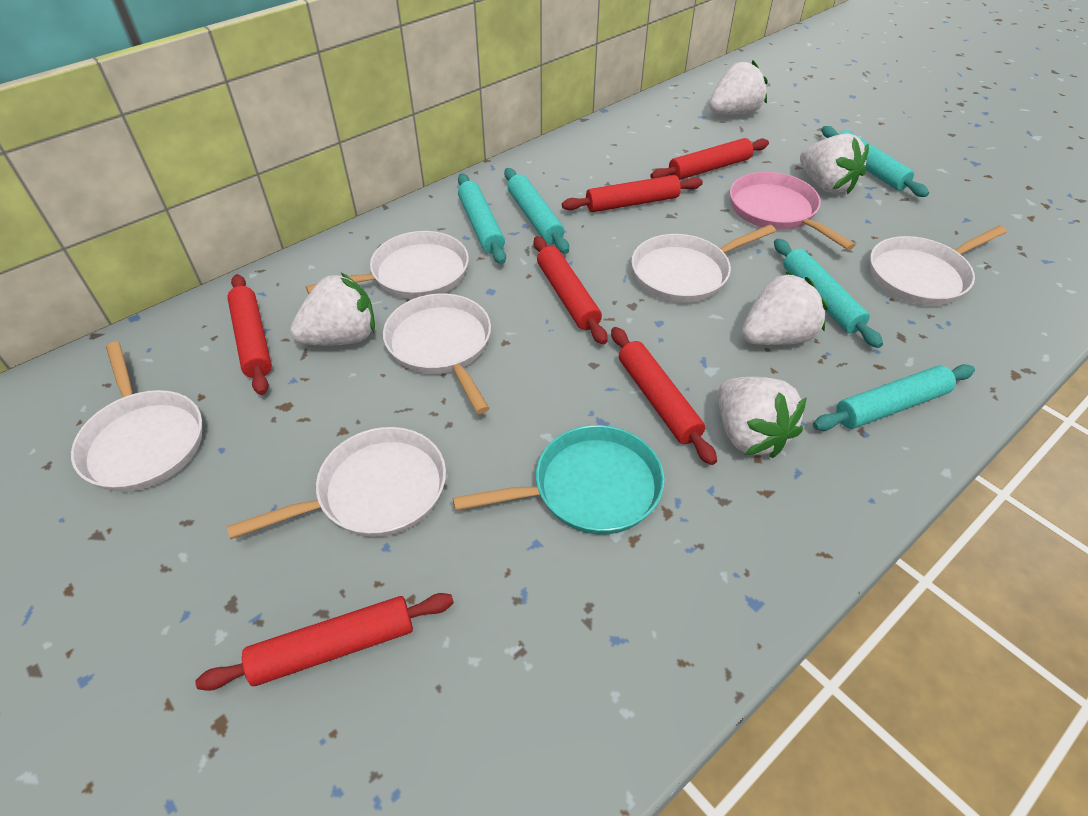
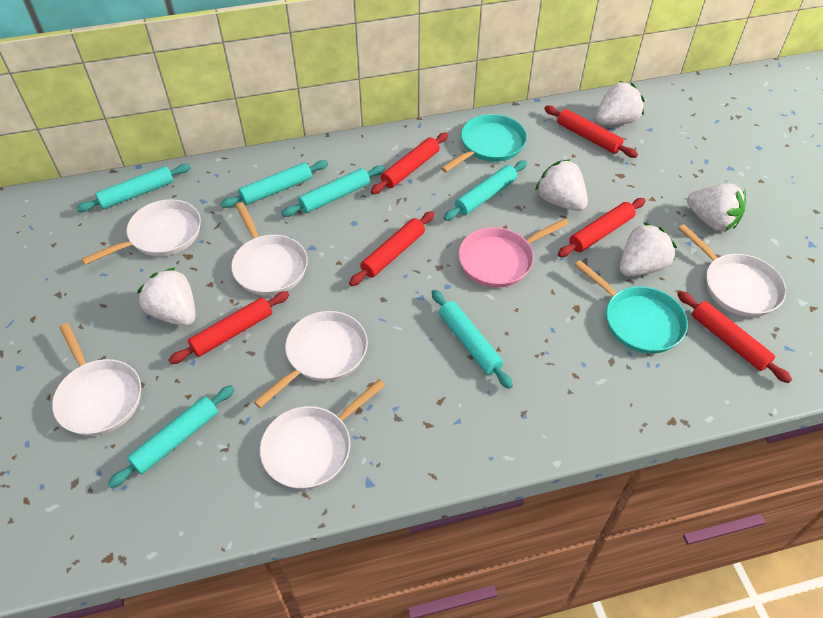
turquoise pan: 1 -> 2
turquoise rolling pin: 5 -> 6

